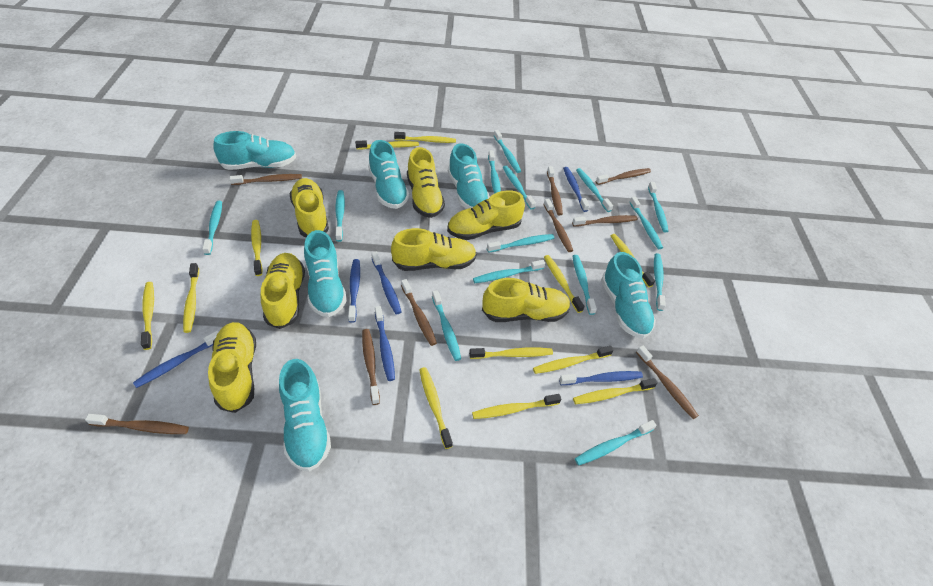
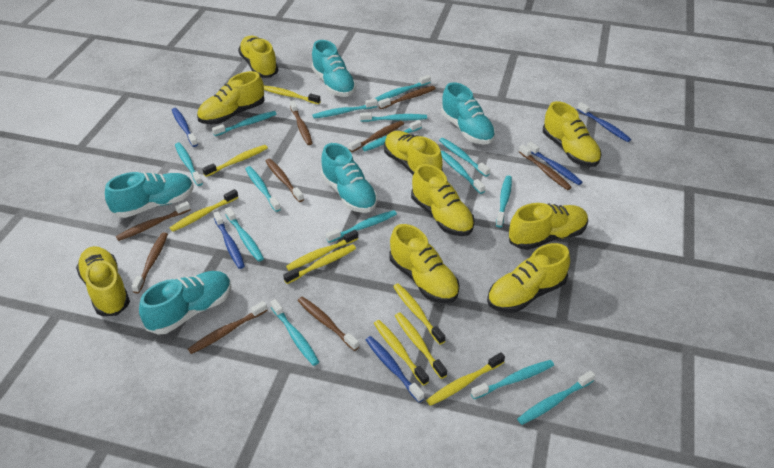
blue toothbrush: 6 -> 5
turquoise shoe: 6 -> 5
turquoise toothbrush: 14 -> 15
yellow shoe: 7 -> 9
yellow toothbrush: 12 -> 9

